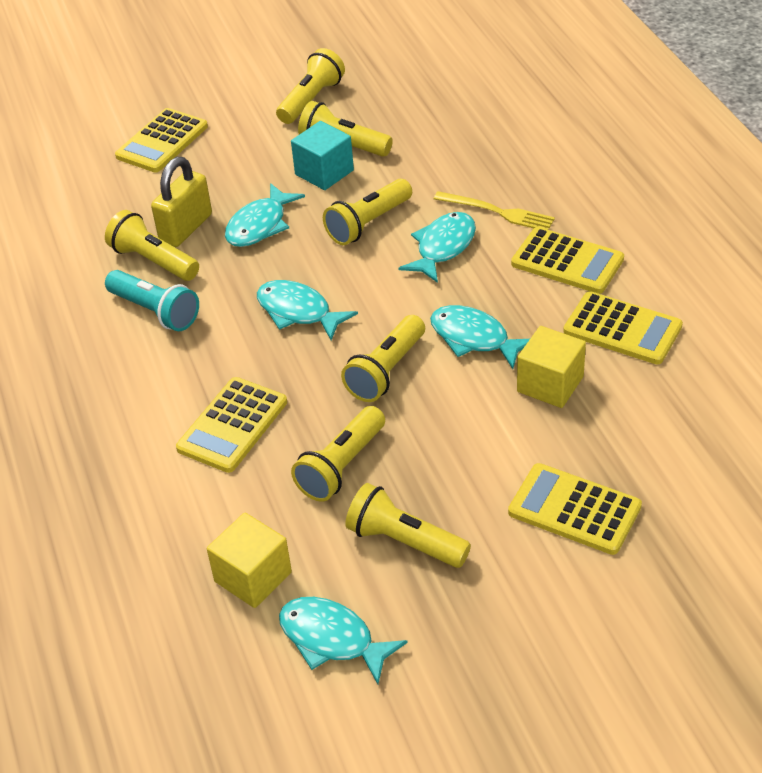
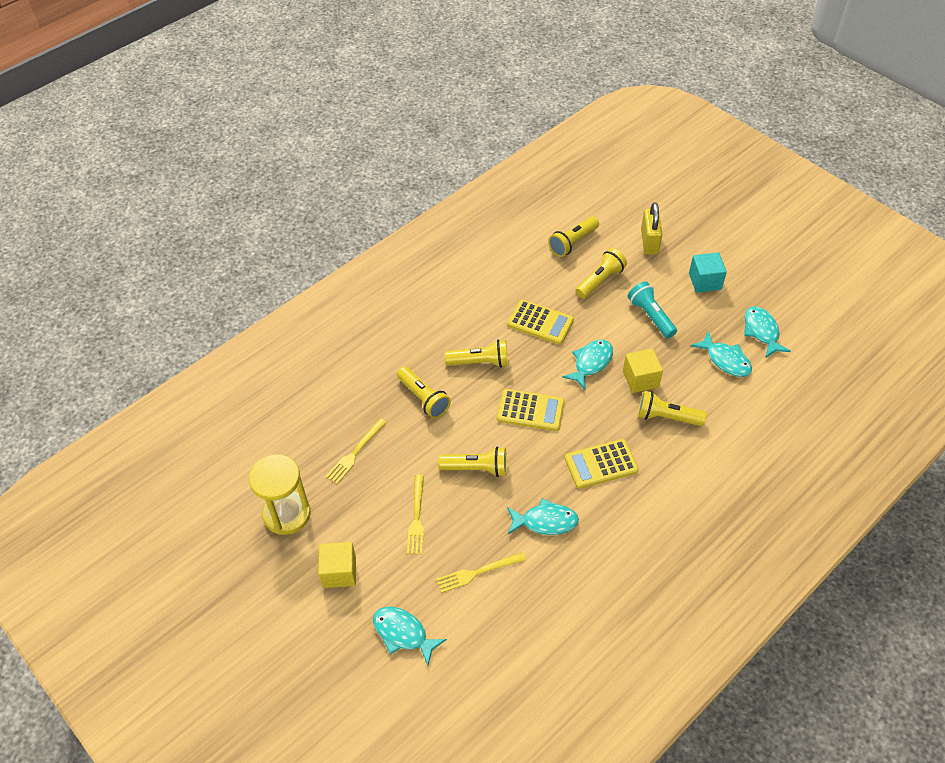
yellow calculator: 5 -> 3
yellow flashlight: 7 -> 6
yellow fork: 1 -> 3
yellow hourglass: 0 -> 1

